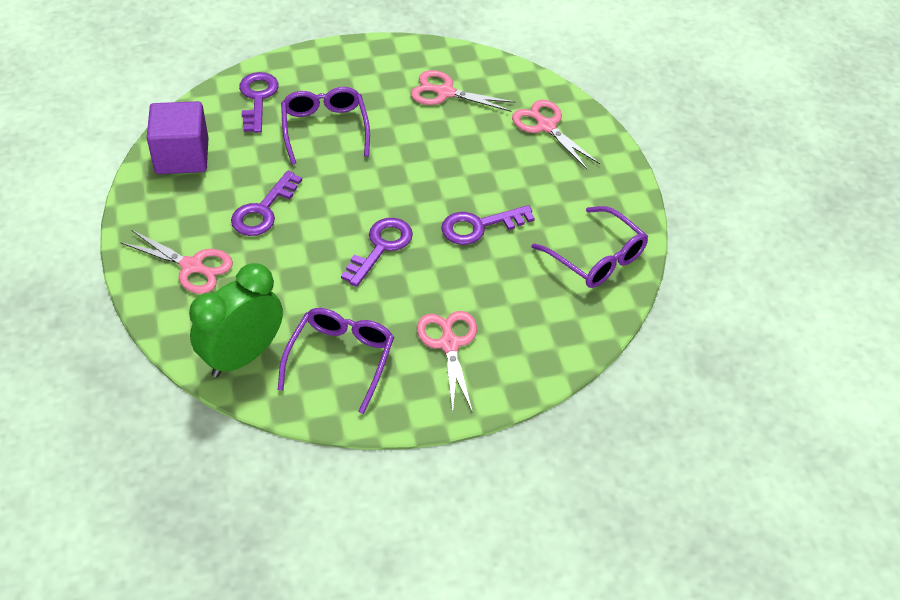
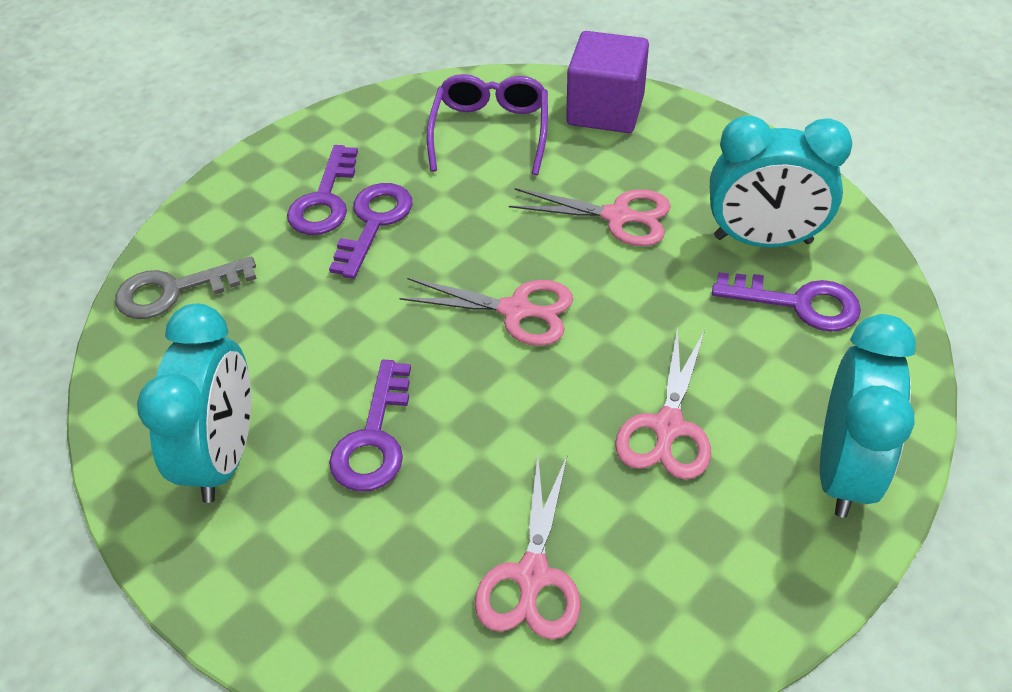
green clock: 1 -> 0
grey key: 0 -> 1
purple glasses: 3 -> 1
turquoise clock: 0 -> 3

